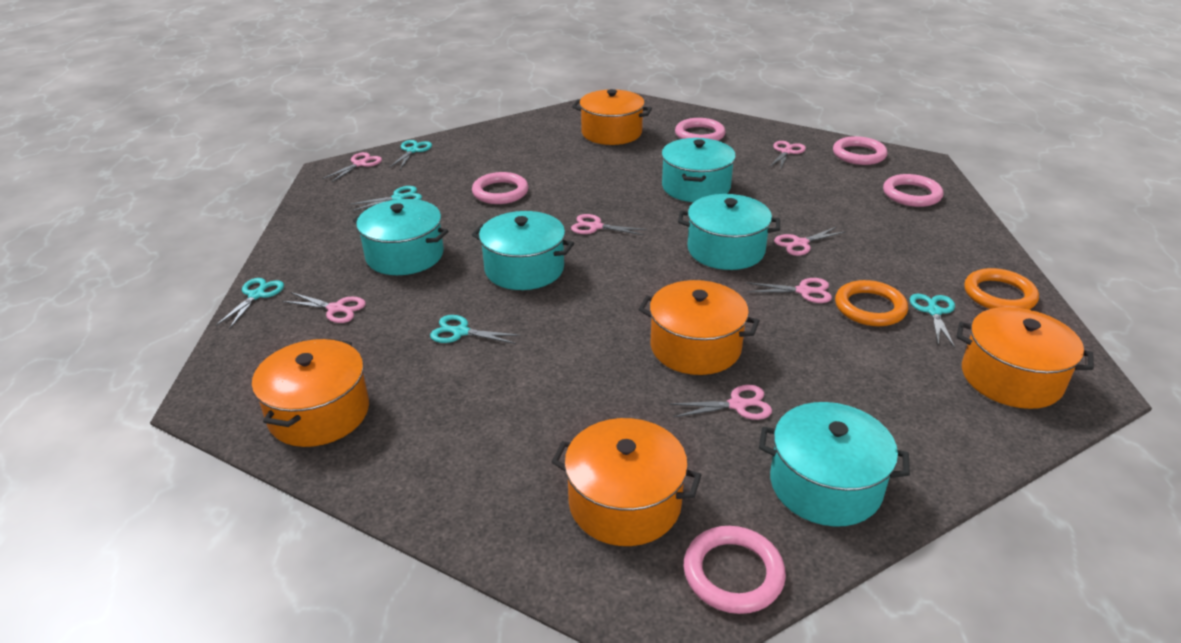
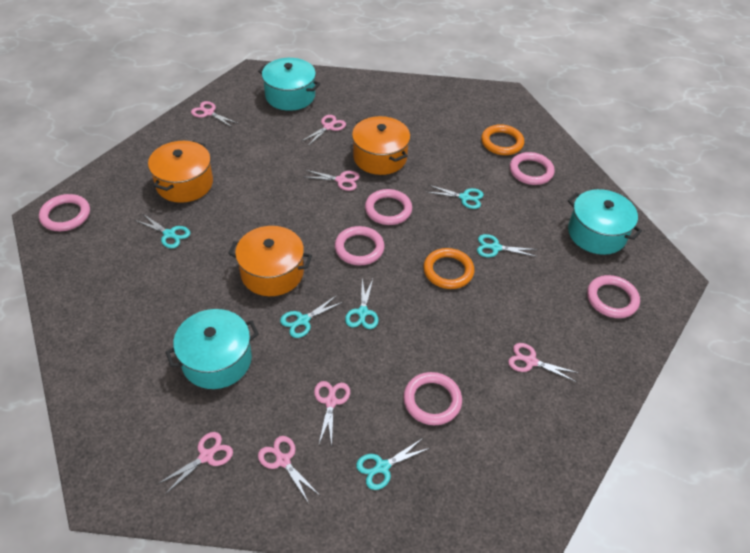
orange pot: 5 -> 3
pink ring: 5 -> 6
turquoise pot: 5 -> 3
turquoise scissors: 5 -> 6

